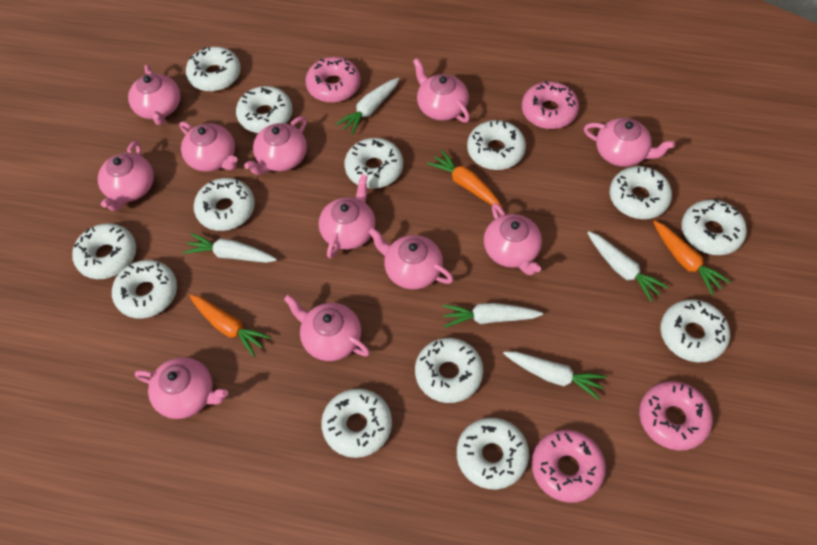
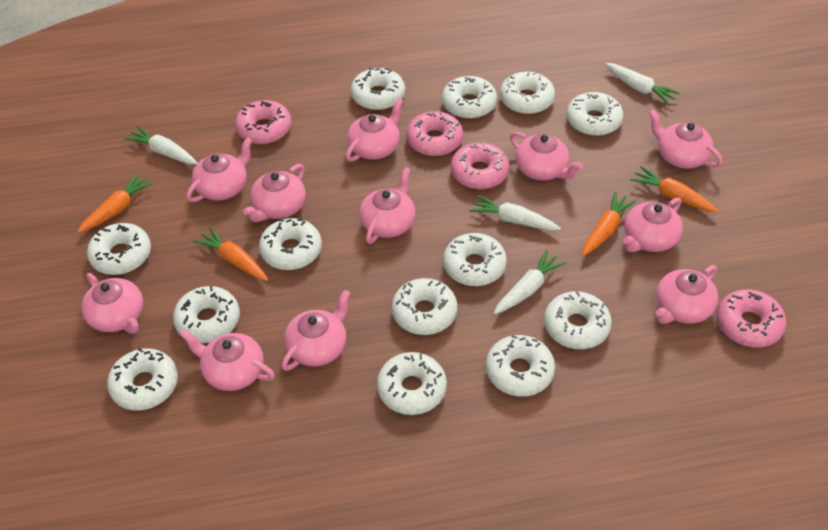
orange carrot: 3 -> 4
white carrot: 5 -> 4

